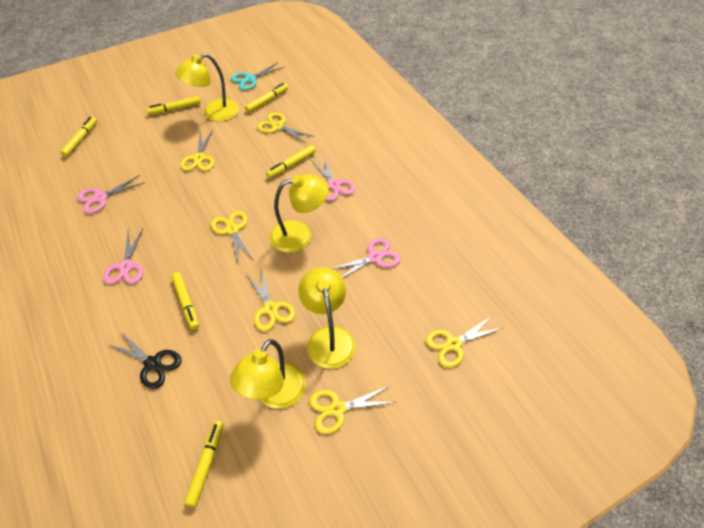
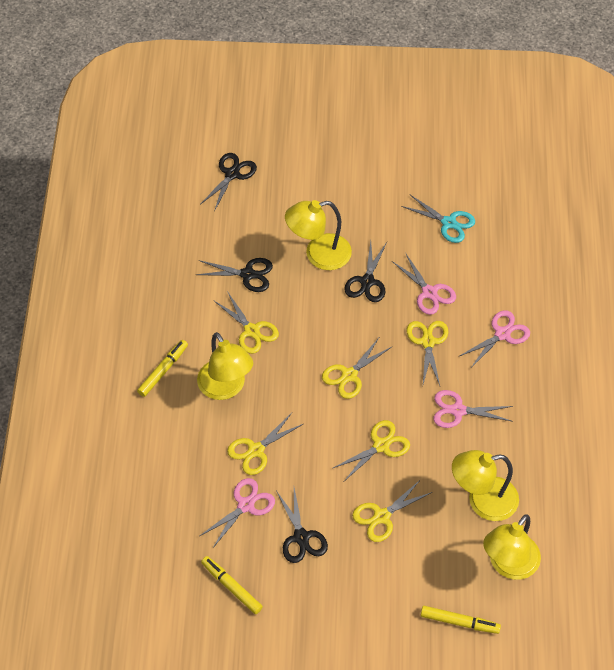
black scissors: 1 -> 4
yellow marker: 6 -> 3

